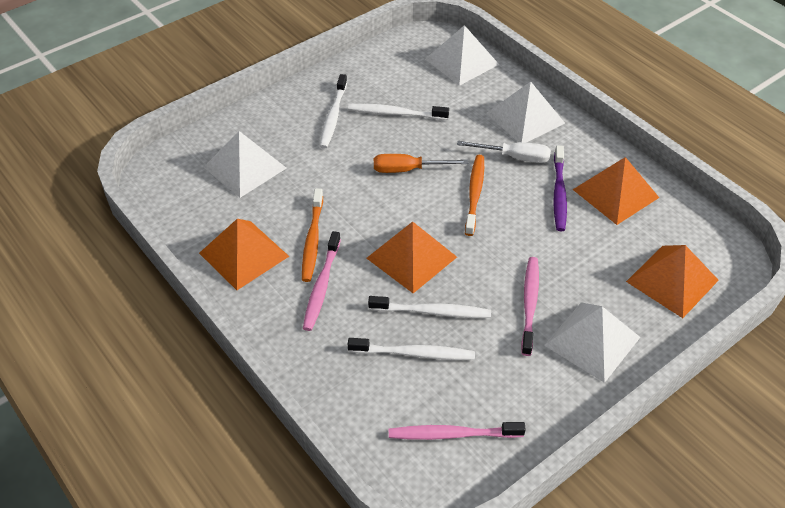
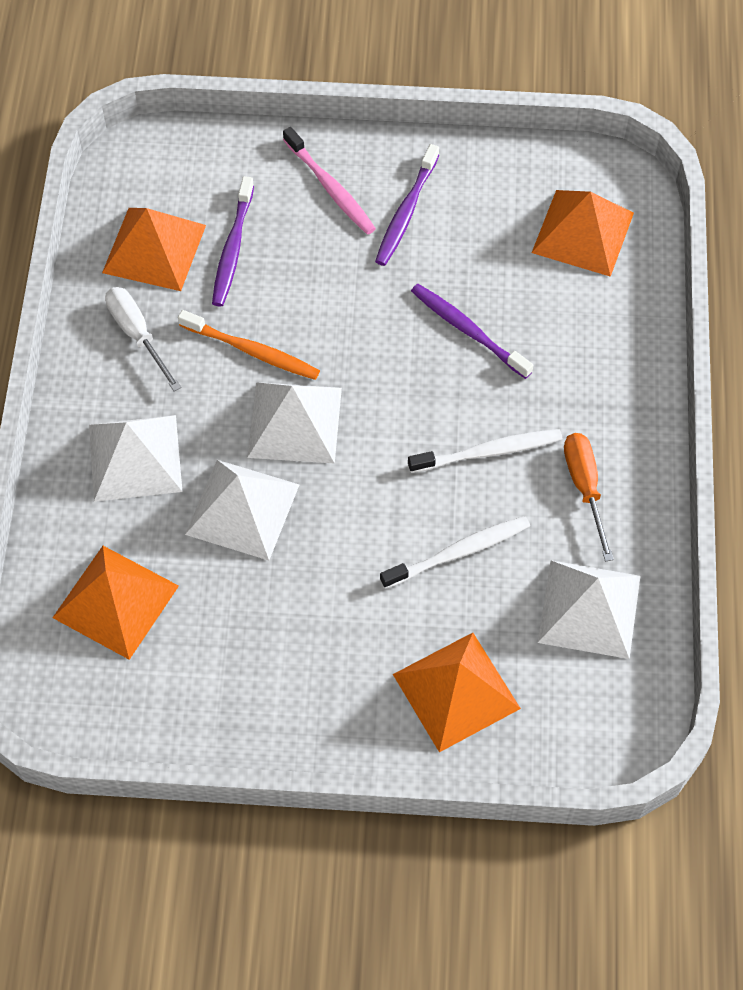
orange toothbrush: 2 -> 1
pink toothbrush: 3 -> 1
purple toothbrush: 1 -> 3
white toothbrush: 4 -> 2

